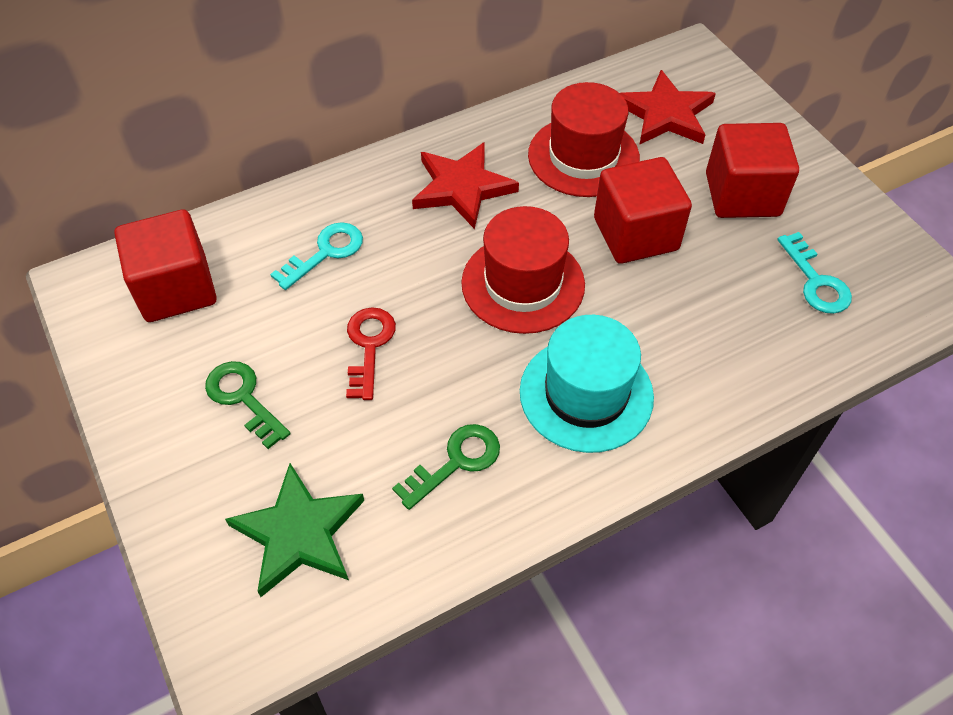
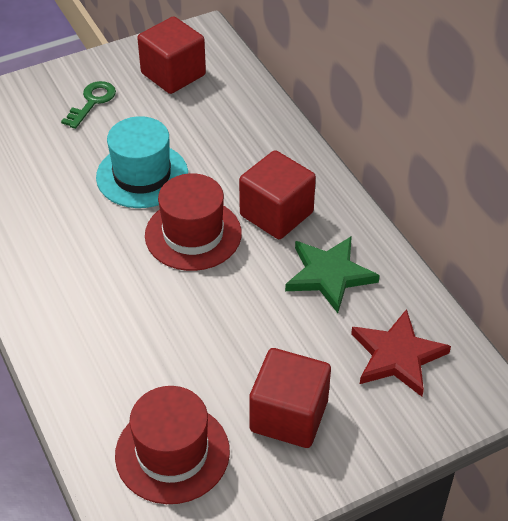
green key: 2 -> 1
red key: 1 -> 0
red star: 2 -> 1
turquoise key: 2 -> 0

